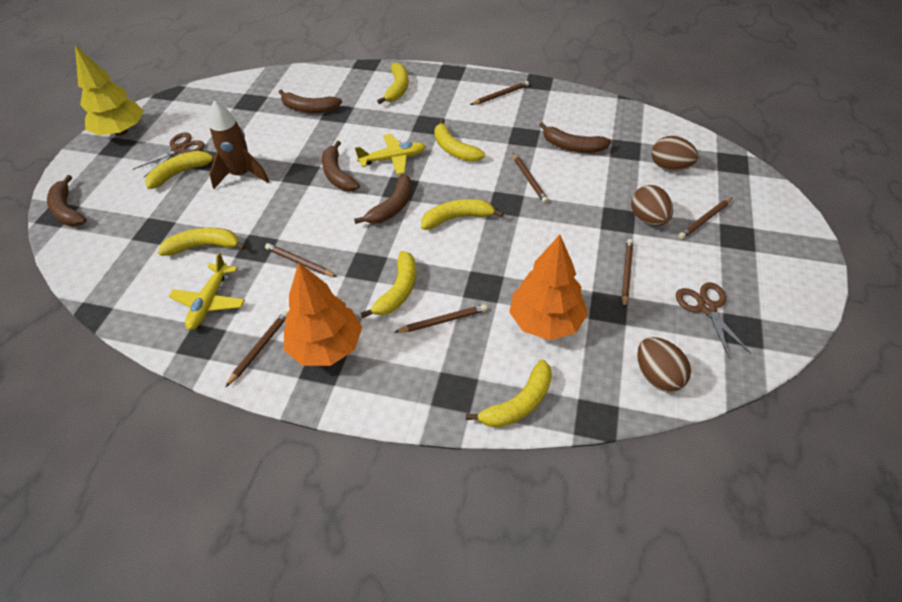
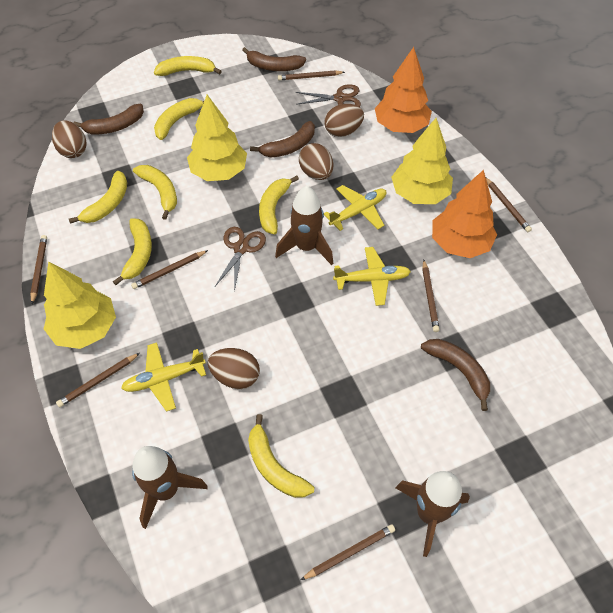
brown banana: 5 -> 4
brown egg: 3 -> 4
brown rocket: 1 -> 3
yellow plane: 2 -> 3
yellow tree: 1 -> 3

